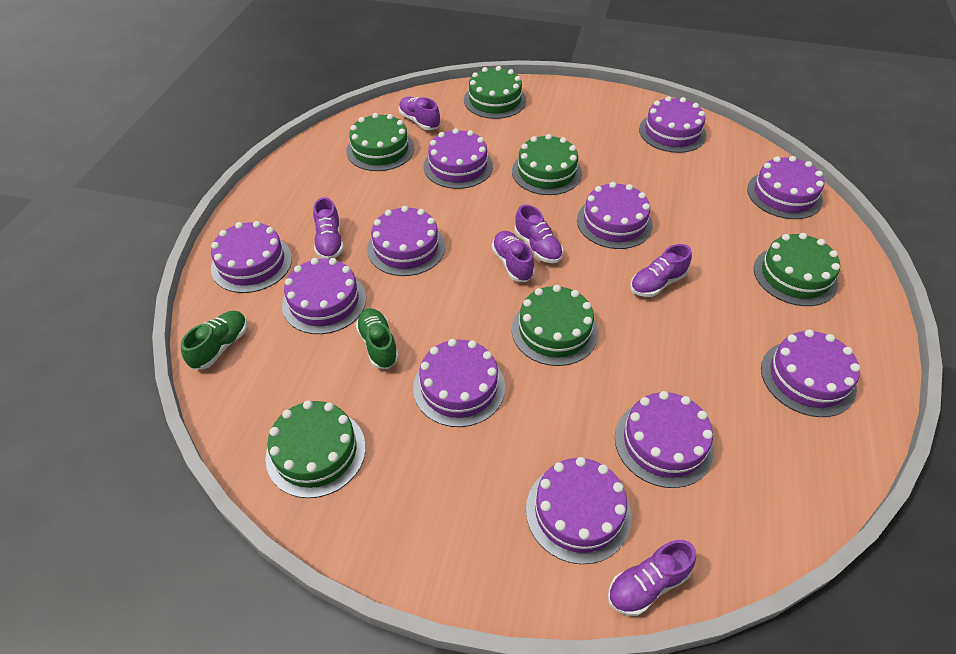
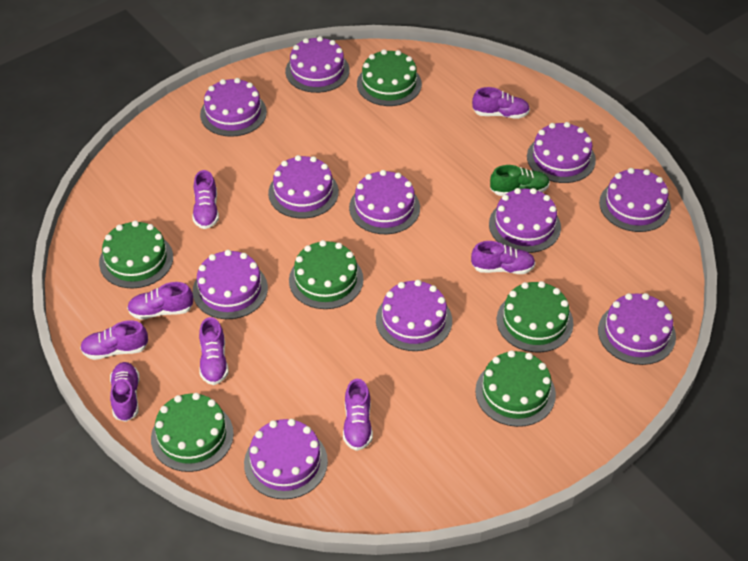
green shoe: 2 -> 1
purple shoe: 6 -> 8

